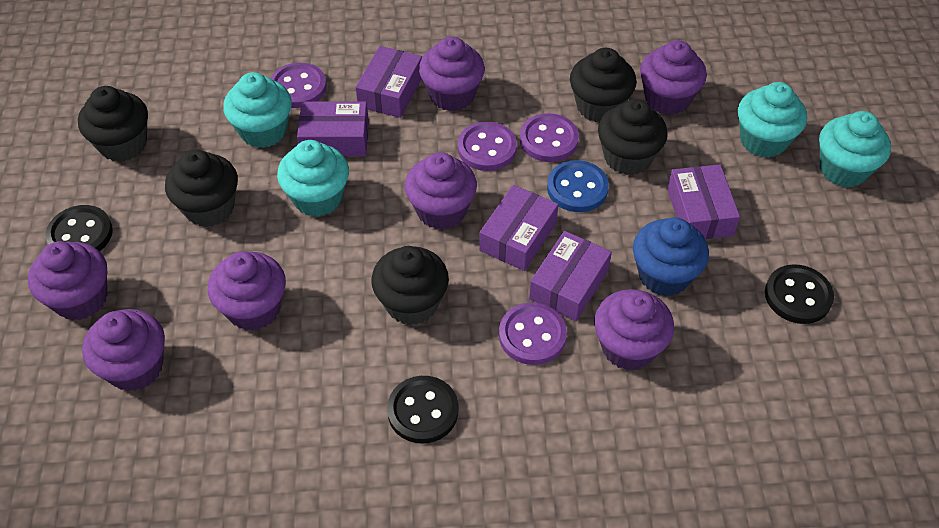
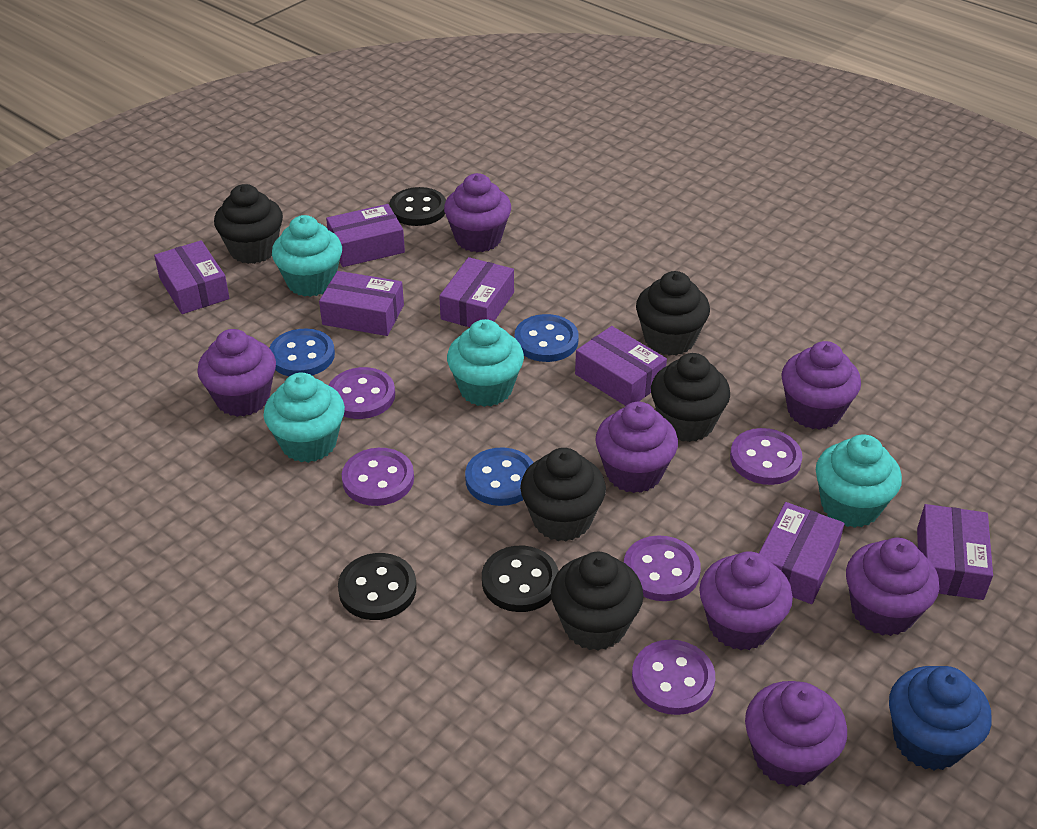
blue button: 1 -> 3
purple box: 5 -> 7
purple button: 4 -> 5

